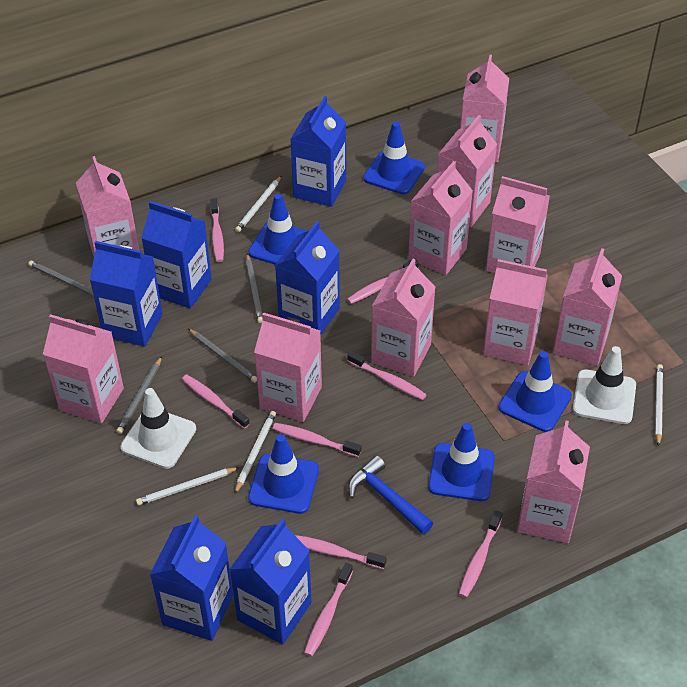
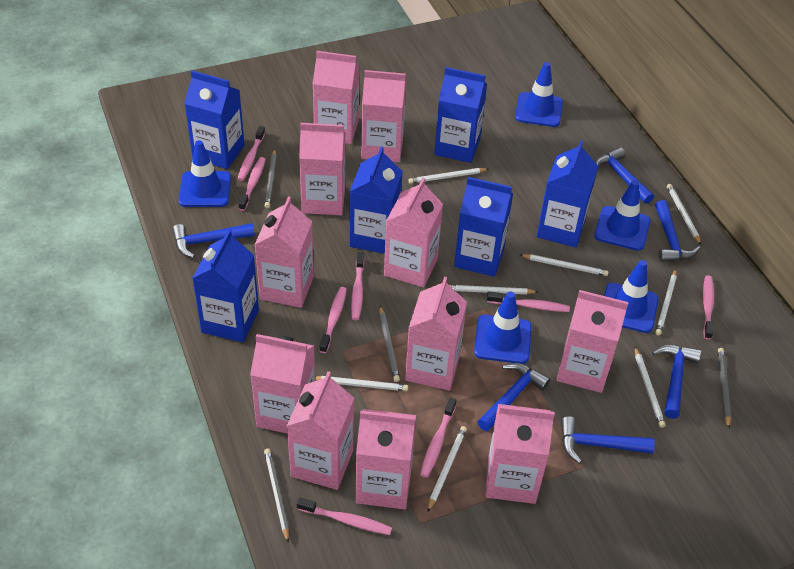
blue hammer: 1 -> 6
white pencil: 4 -> 8
white traffic cone: 2 -> 0

